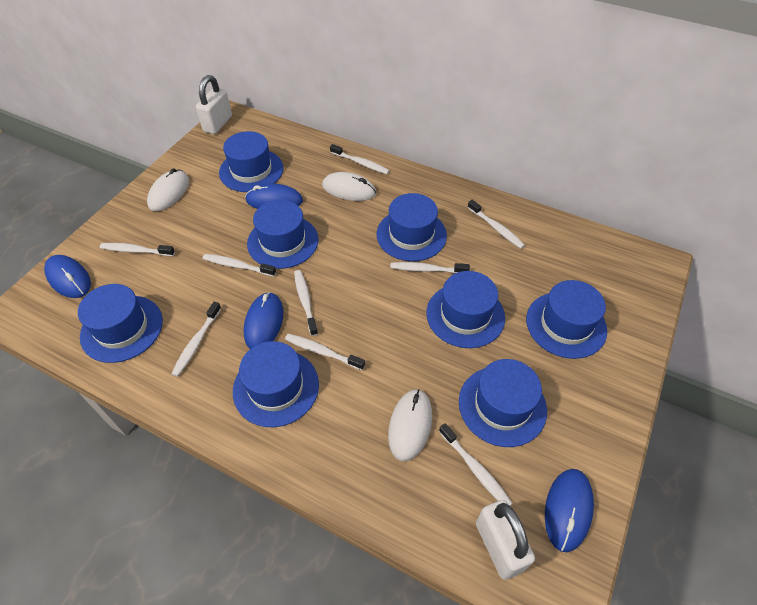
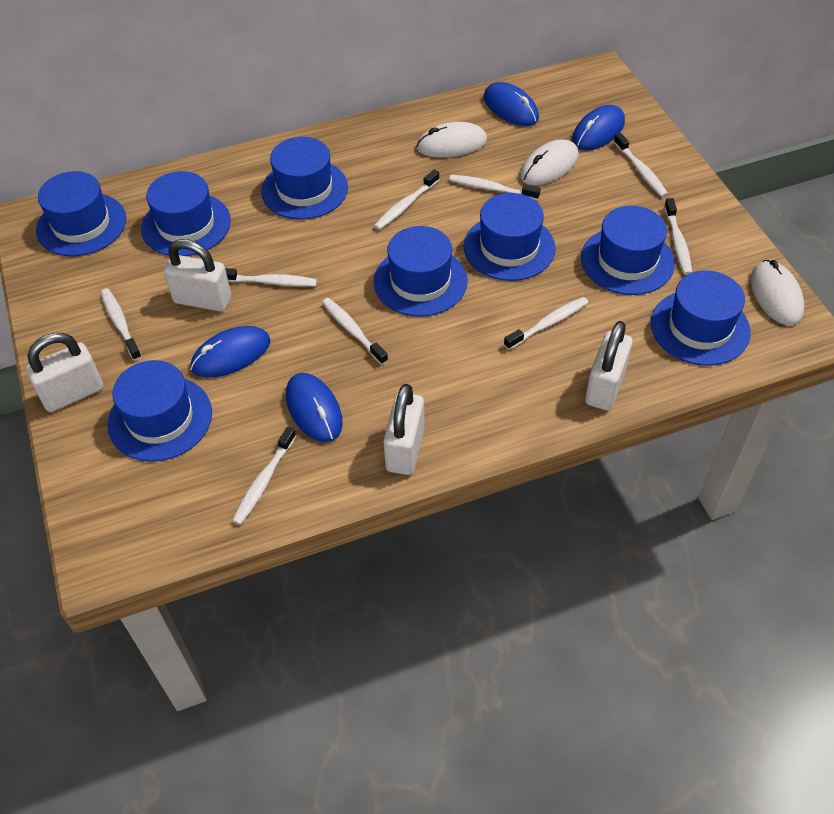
white padlock: 2 -> 4

